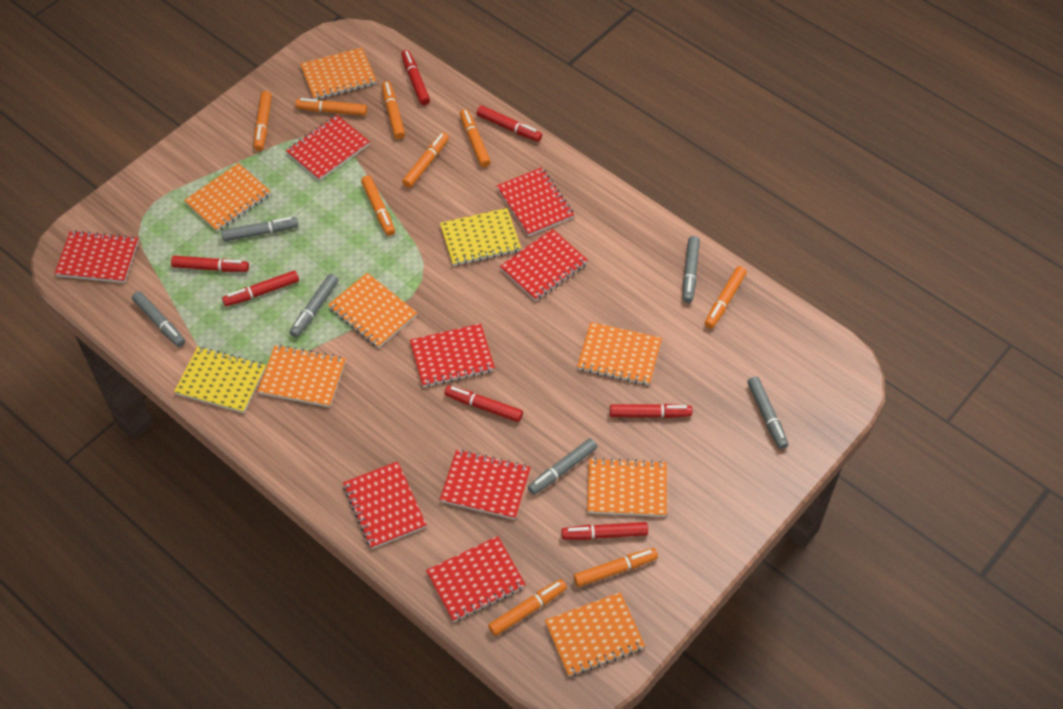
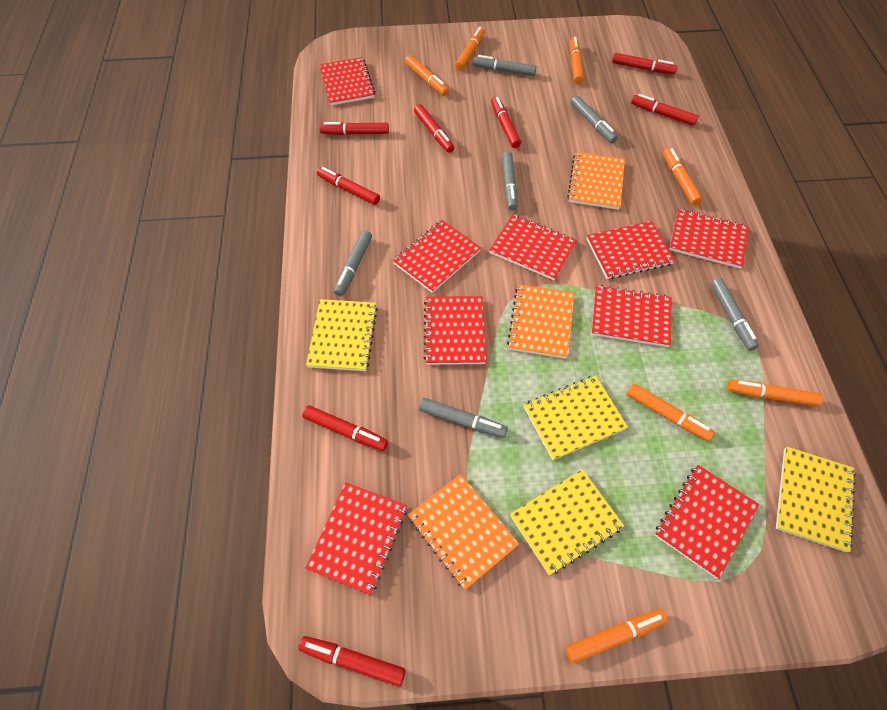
orange marker: 9 -> 7
orange notebook: 7 -> 3
red marker: 7 -> 8
red notebook: 8 -> 9
yellow notebook: 2 -> 4

